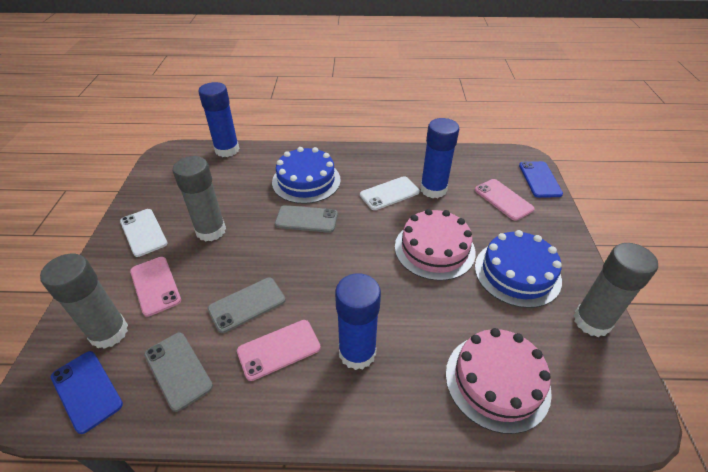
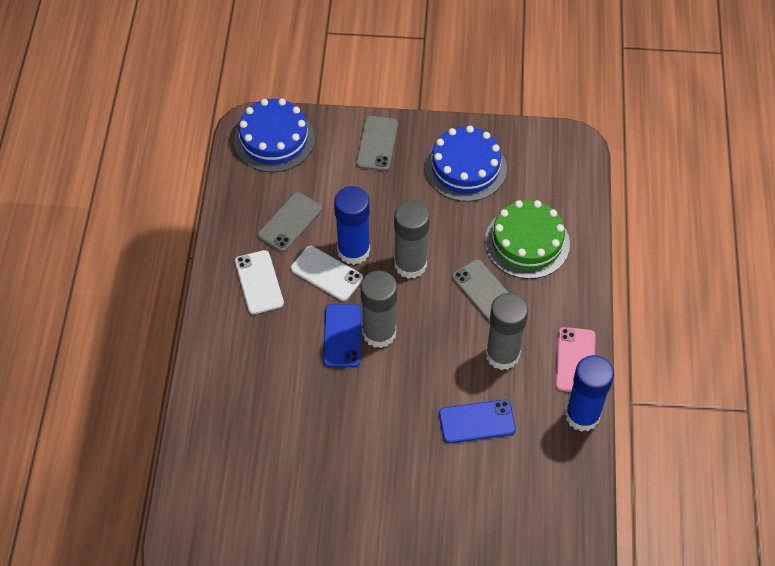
blue glue stick: 3 -> 2
green cake: 0 -> 1
pink cake: 2 -> 0
pink phone: 3 -> 1

